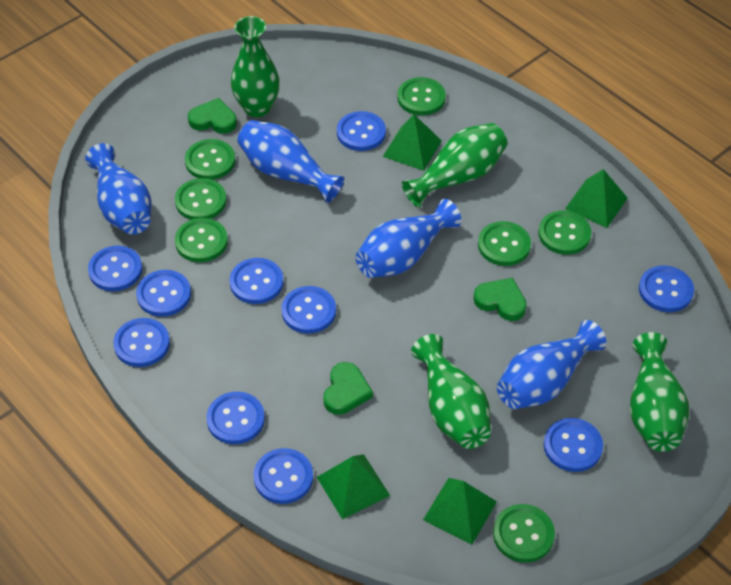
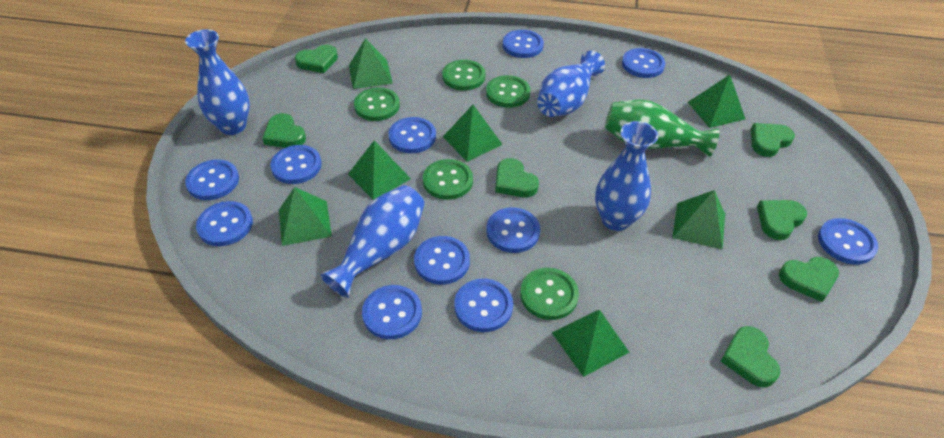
blue button: 10 -> 11
green button: 7 -> 5
green heart: 3 -> 7
green pyramid: 4 -> 7
green vase: 4 -> 1

